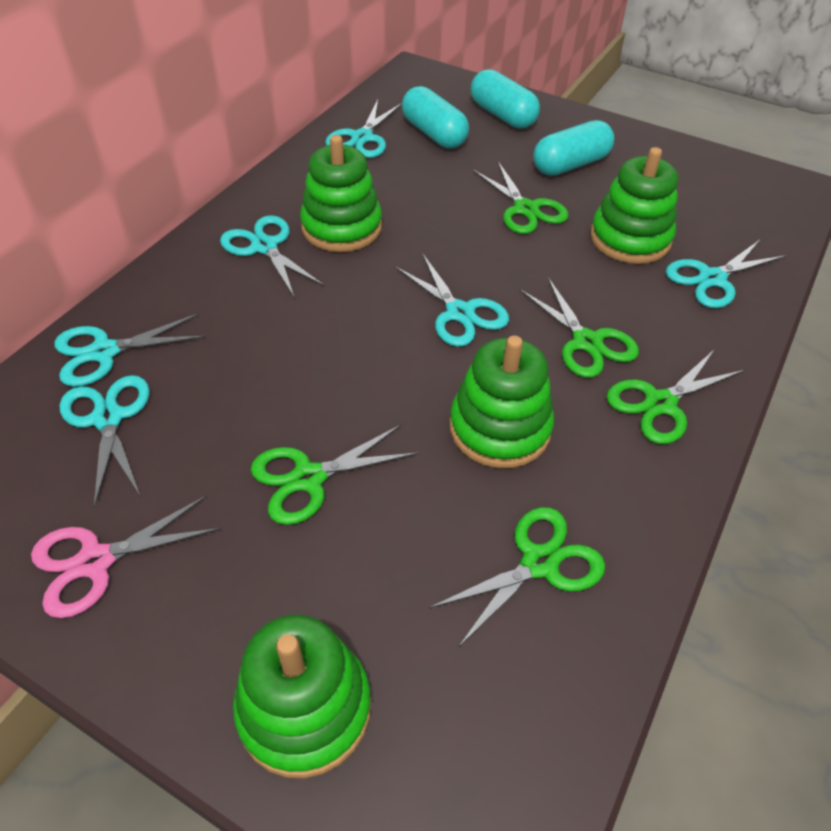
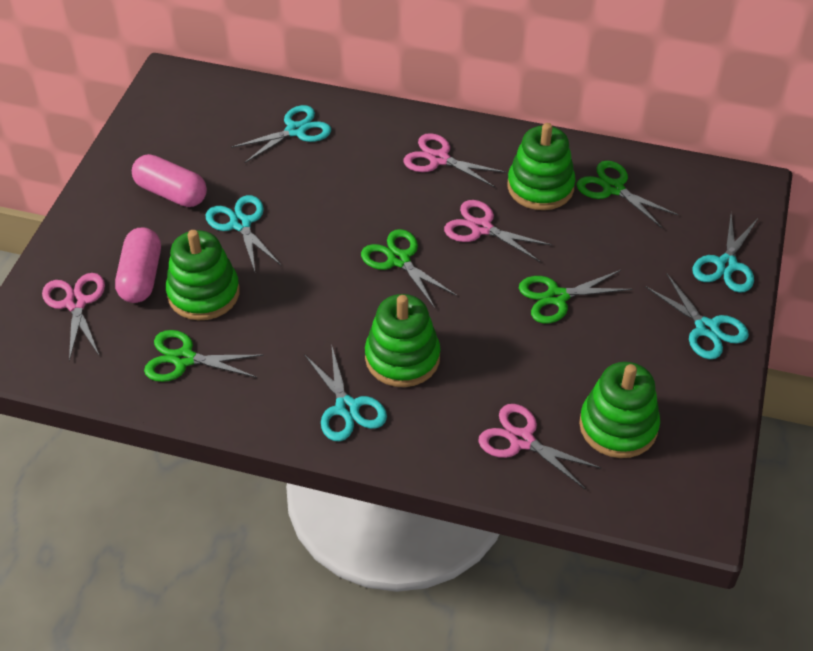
green scissors: 5 -> 4
pink capsule: 0 -> 2
pink scissors: 1 -> 4
turquoise capsule: 3 -> 0
turquoise scissors: 6 -> 5

